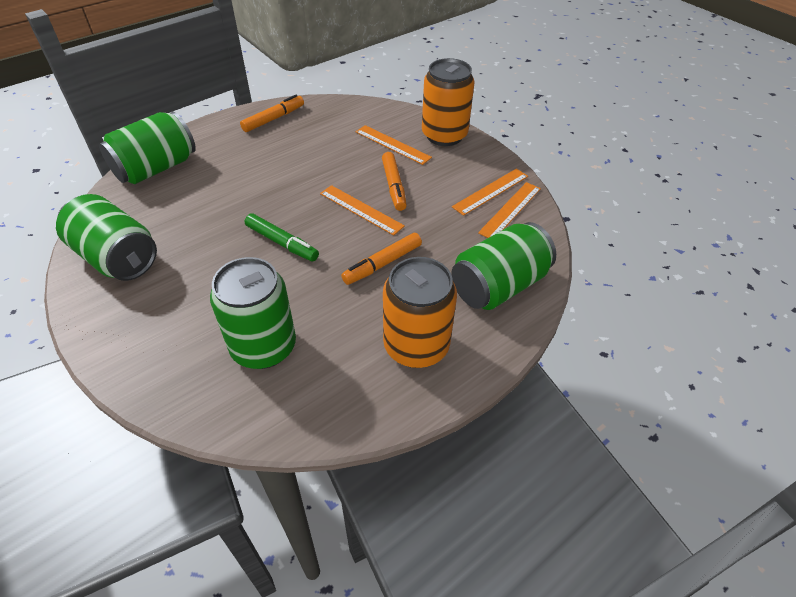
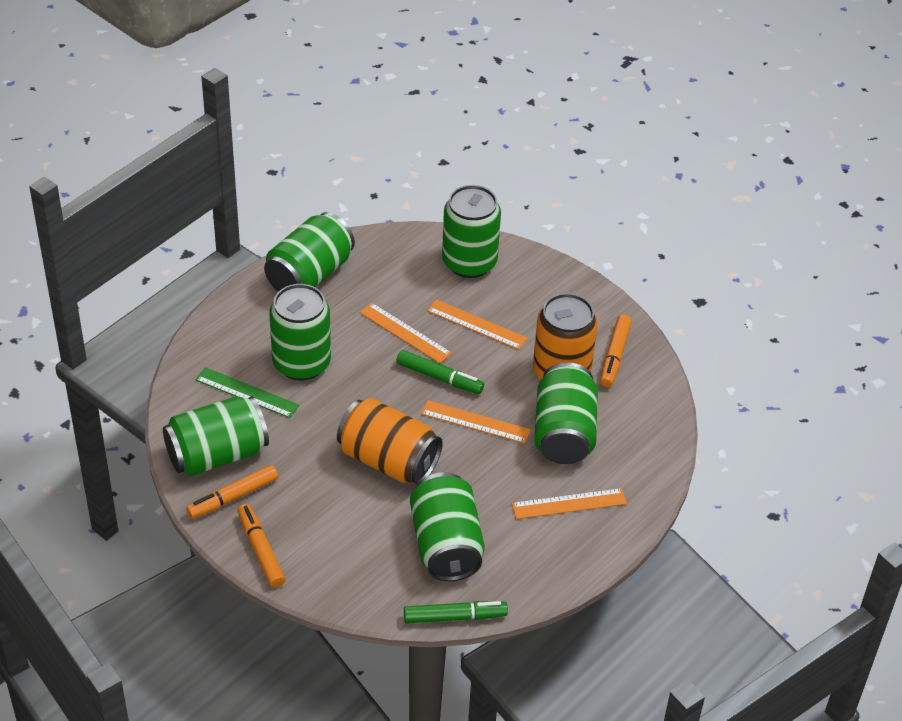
green can: 4 -> 6
green marker: 1 -> 2
green ruler: 0 -> 1

